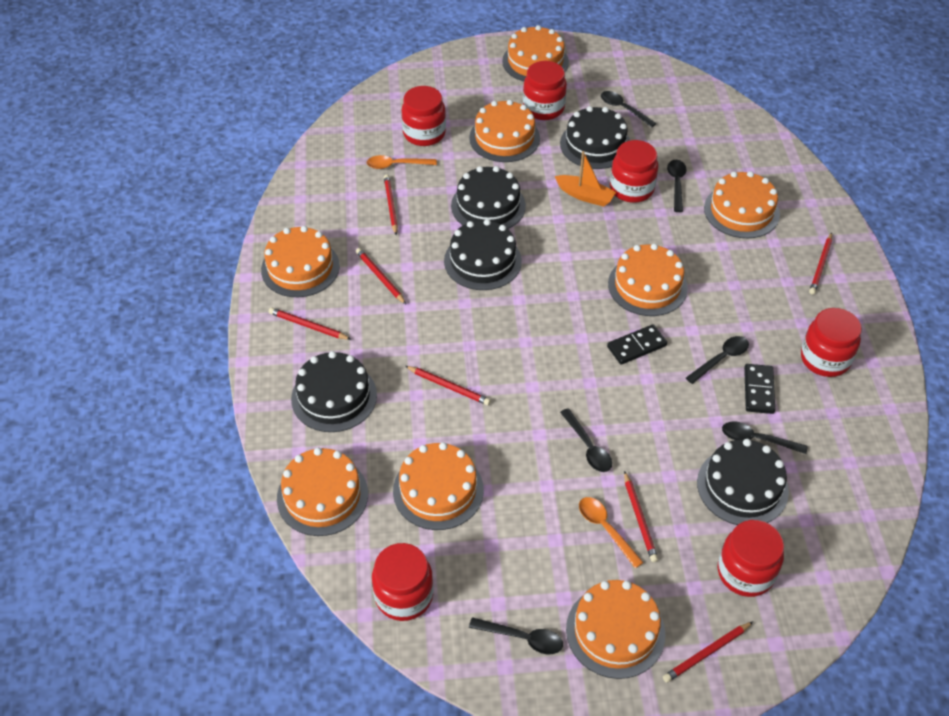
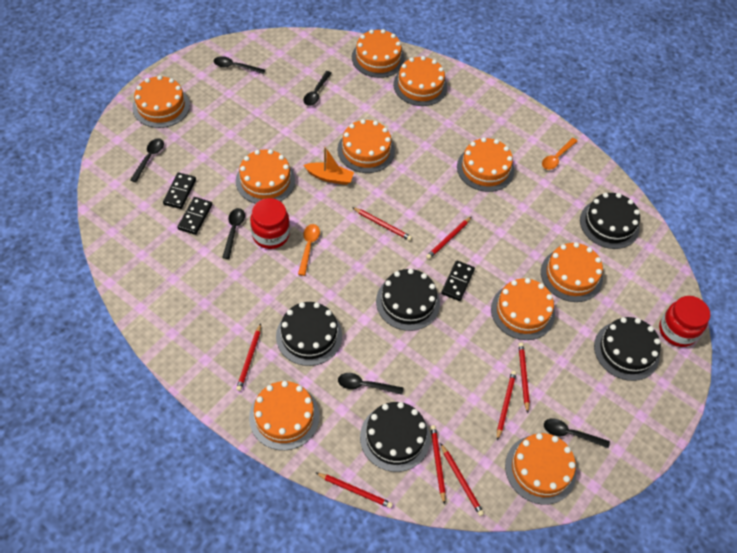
black domino: 2 -> 3
orange cake: 8 -> 10
red jar: 6 -> 2
red pencil: 7 -> 8

